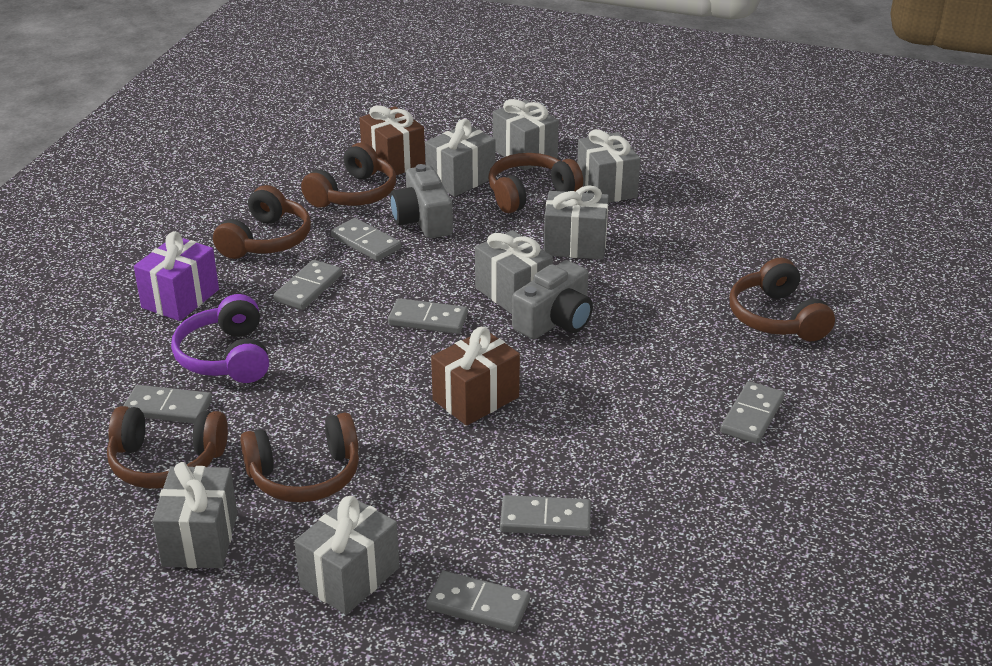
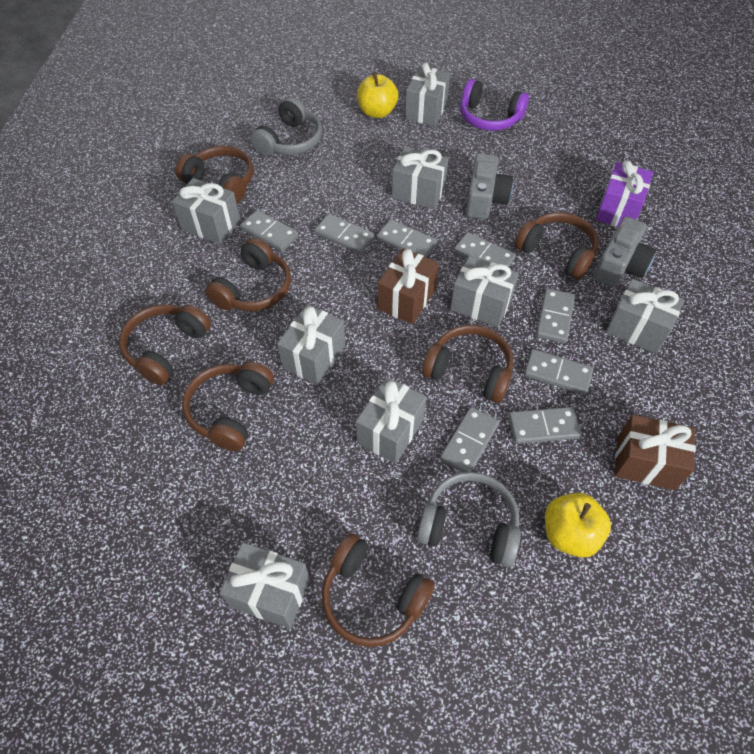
brown headphones: 6 -> 7
grey domino: 7 -> 8
grey gift: 7 -> 8
grey headphones: 0 -> 2
yellow apple: 0 -> 2

